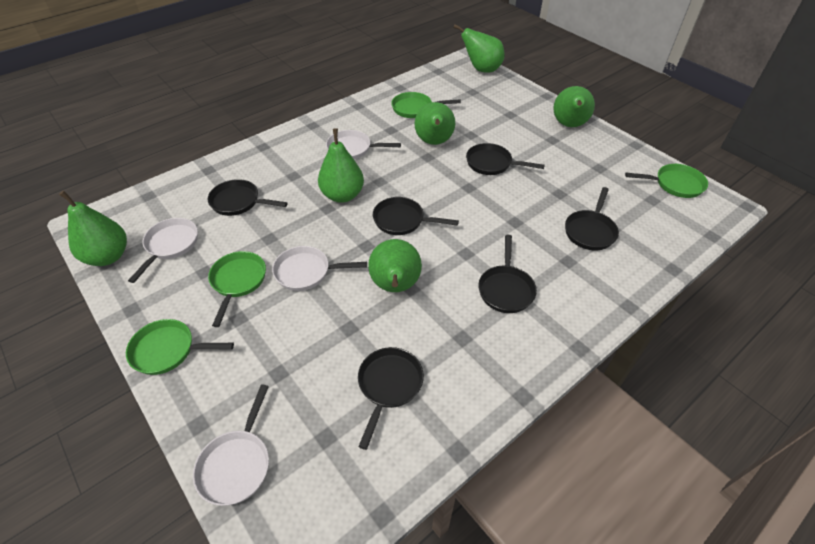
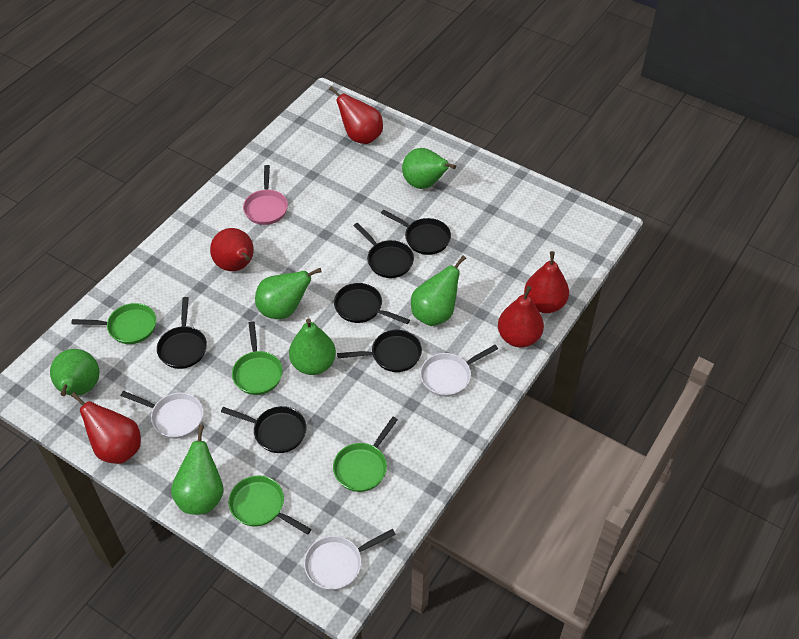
pink pan: 0 -> 1
red pear: 0 -> 5
white pan: 4 -> 3

